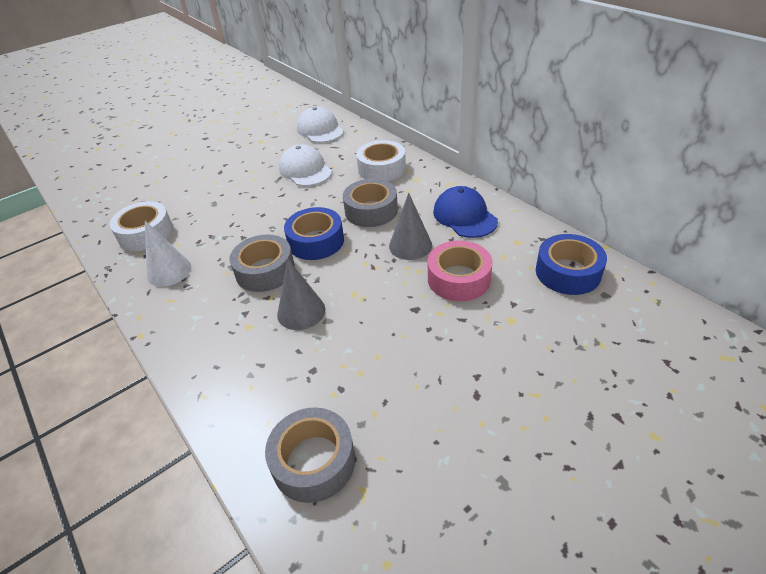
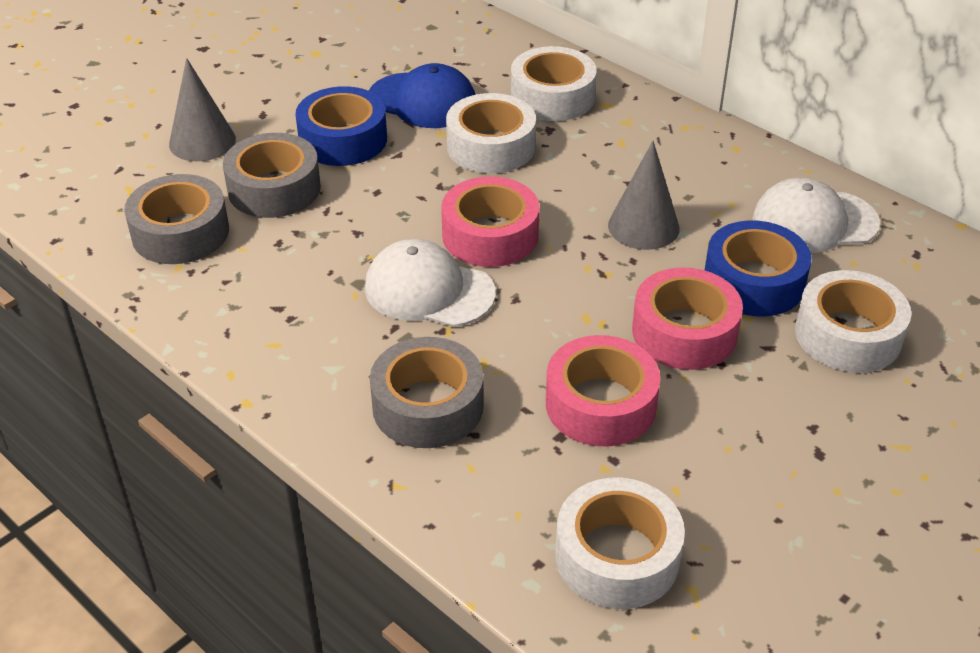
pink tape: 1 -> 3
white cone: 1 -> 0
white tape: 2 -> 4

